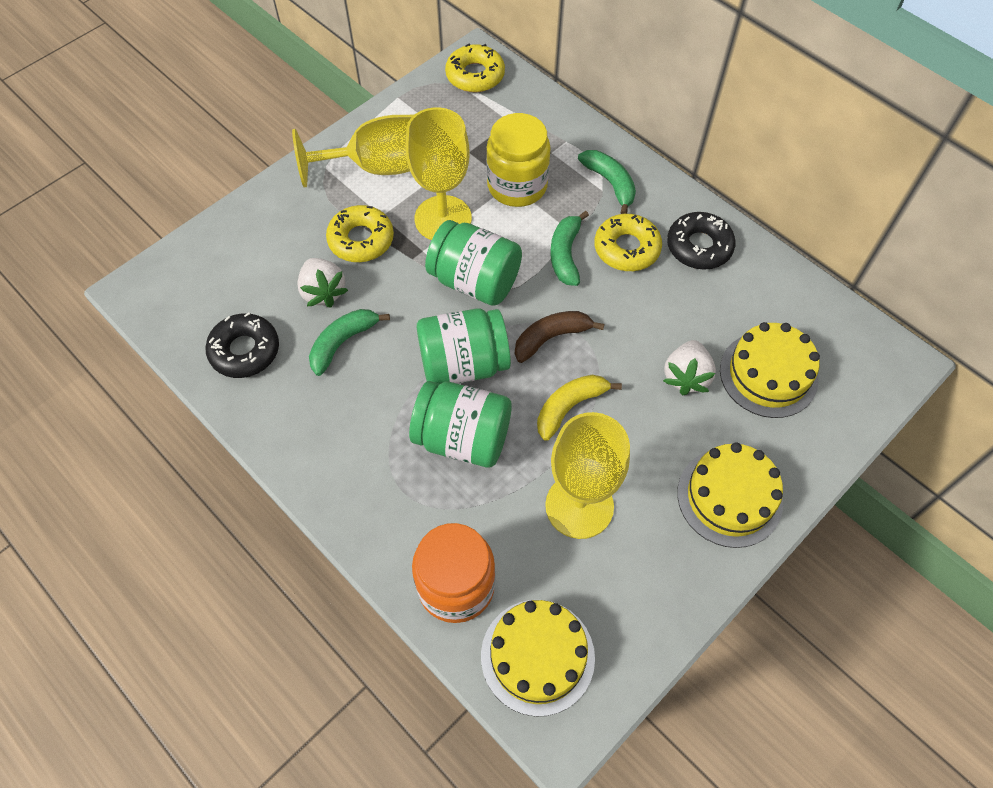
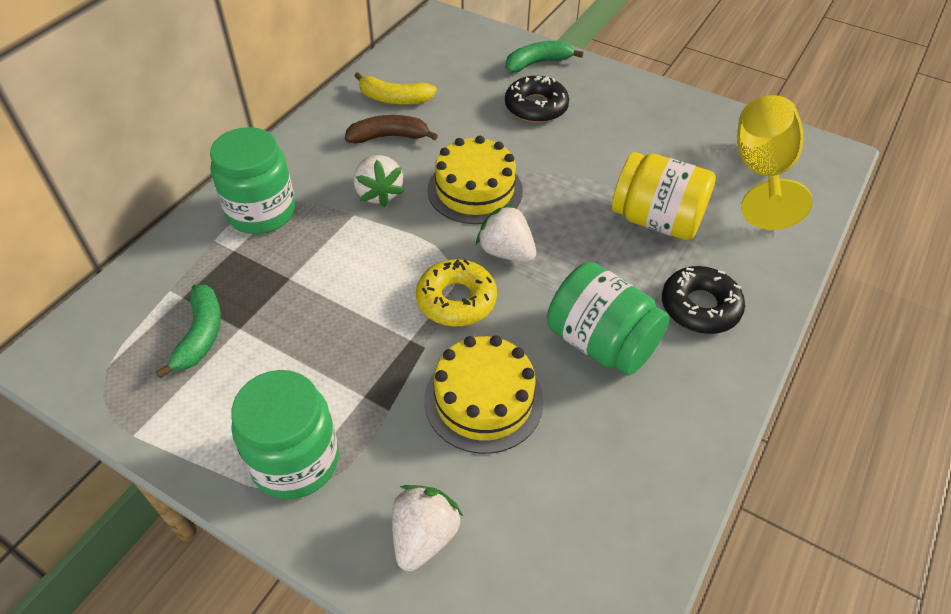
green banana: 3 -> 2
orange jar: 1 -> 0
white strawberry: 2 -> 3
yellow cake: 3 -> 2
yellow donut: 3 -> 1
yellow goblet: 3 -> 1

